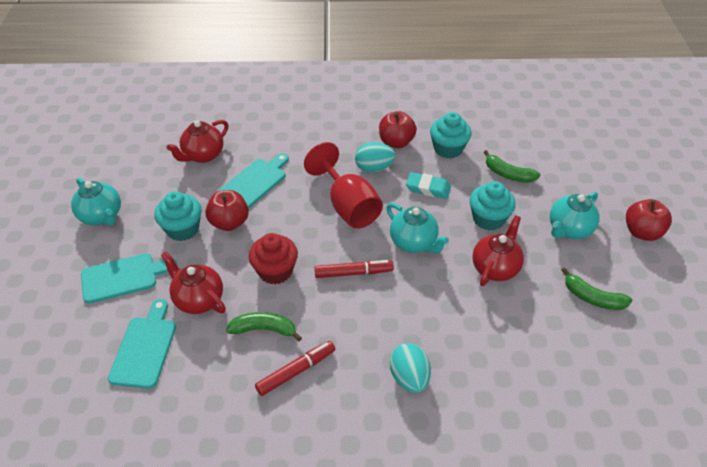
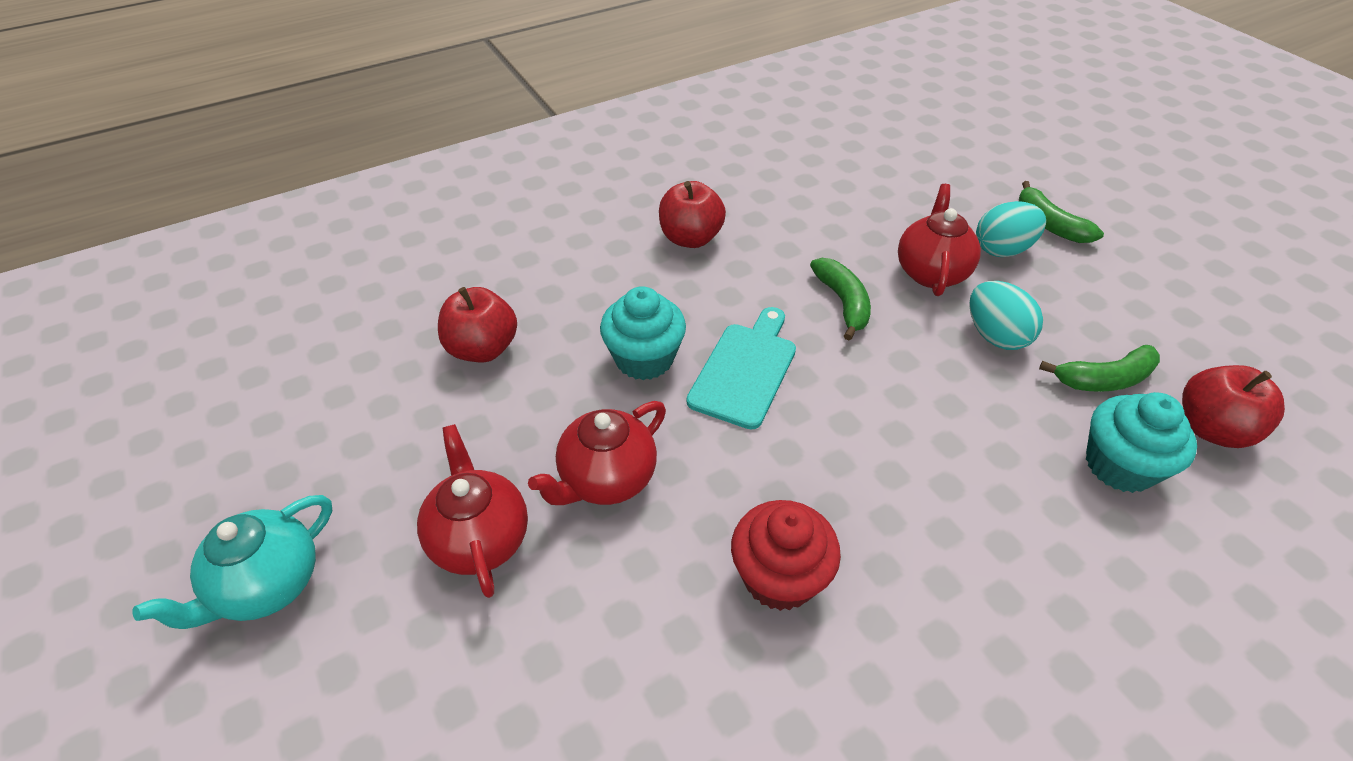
red goblet: 1 -> 0
red marker: 2 -> 0
turquoise cupcake: 3 -> 2
turquoise cutting board: 3 -> 1
turquoise eraser: 1 -> 0
turquoise teapot: 3 -> 1

